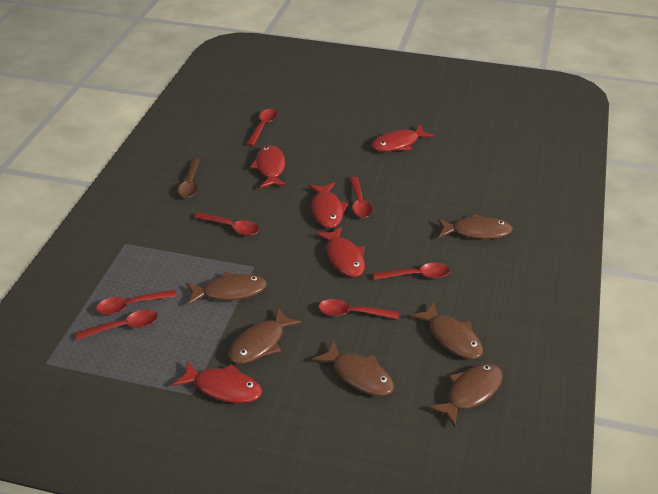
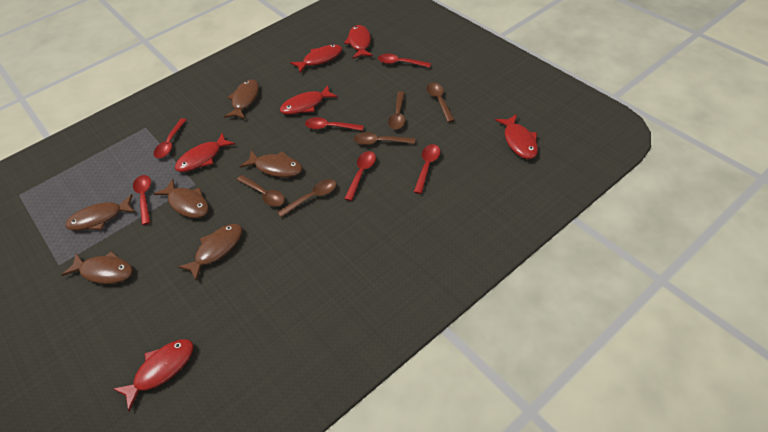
brown spoon: 1 -> 5
red fish: 5 -> 6
red spoon: 7 -> 6

